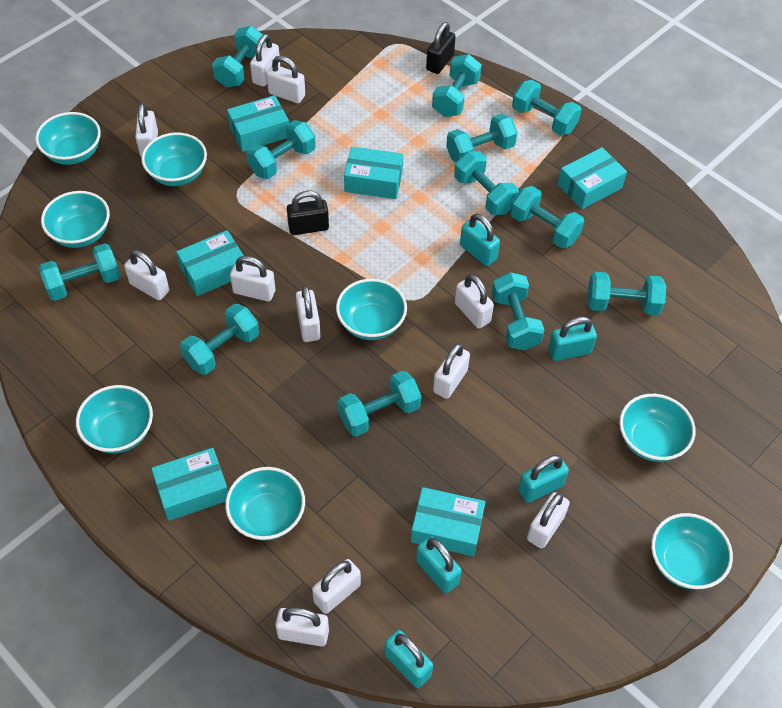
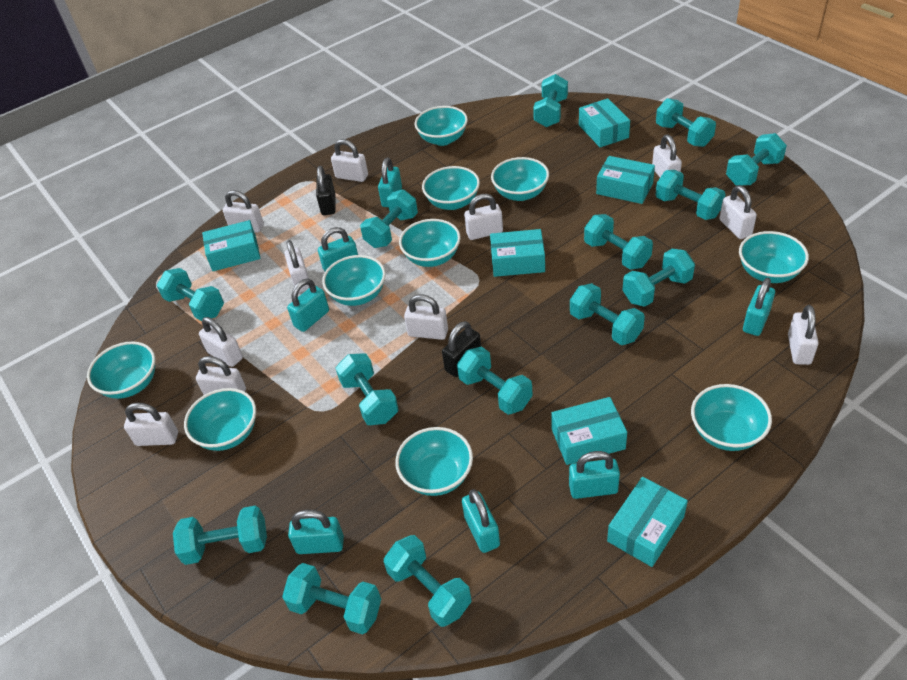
turquoise bowl: 8 -> 10
turquoise dumbbell: 12 -> 14
turquoise padlock: 5 -> 7

